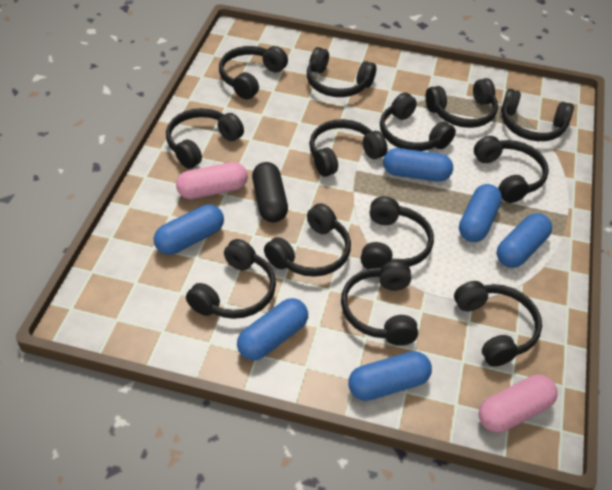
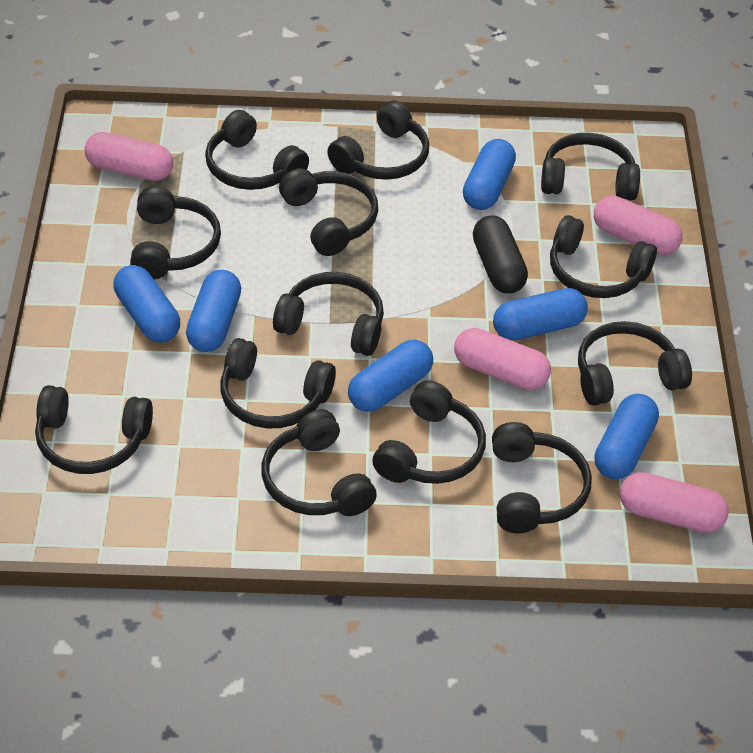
pink capsule: 2 -> 4

